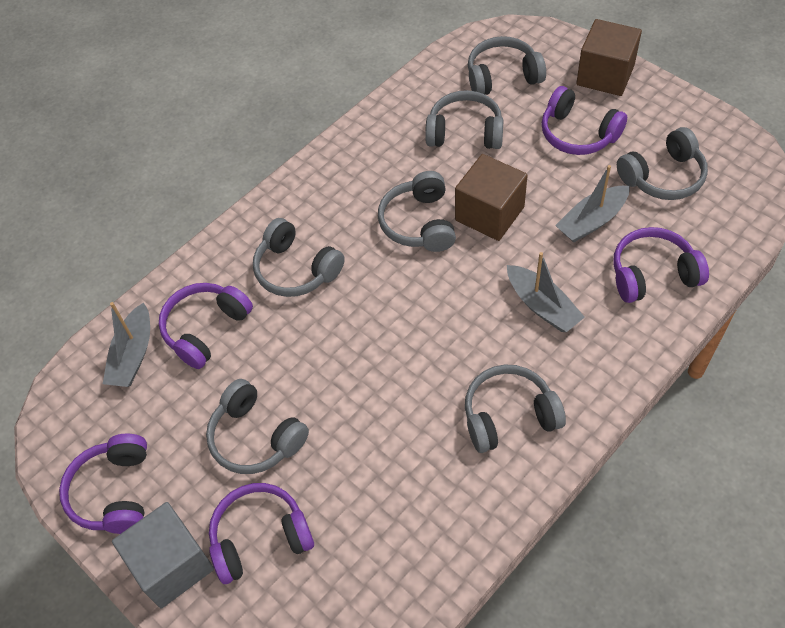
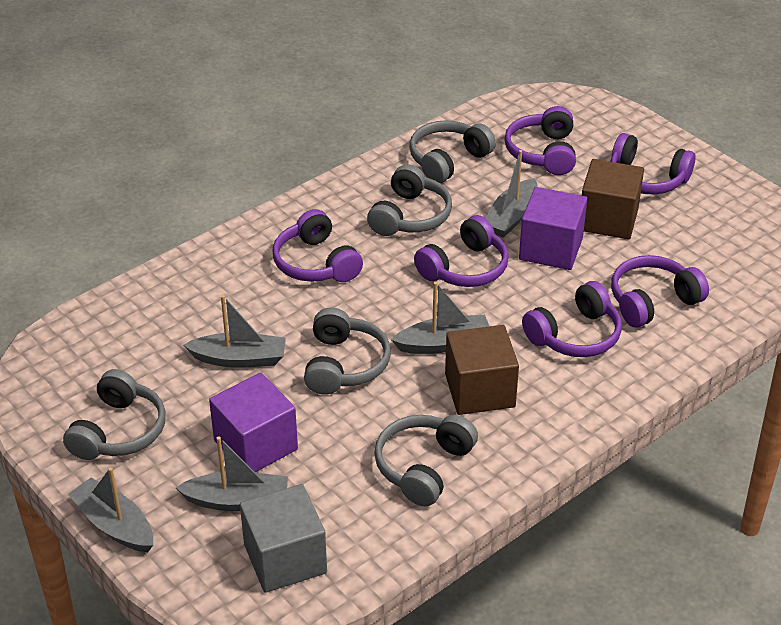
grey boat: 3 -> 5
grey headphones: 7 -> 5
purple cube: 0 -> 2
purple headphones: 5 -> 6

